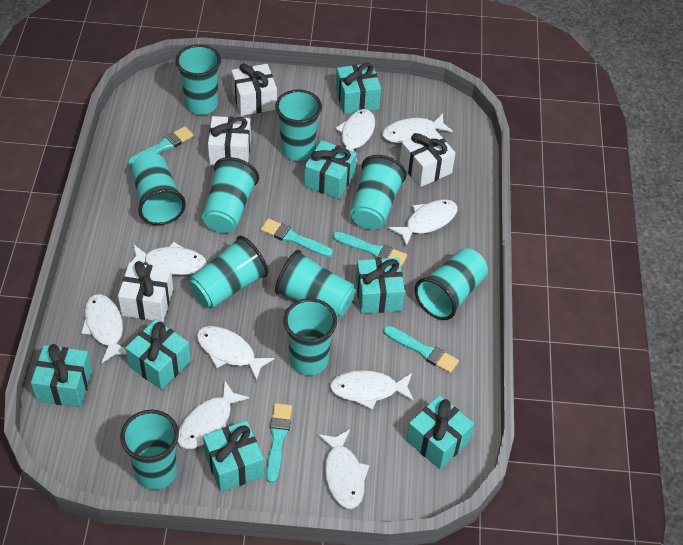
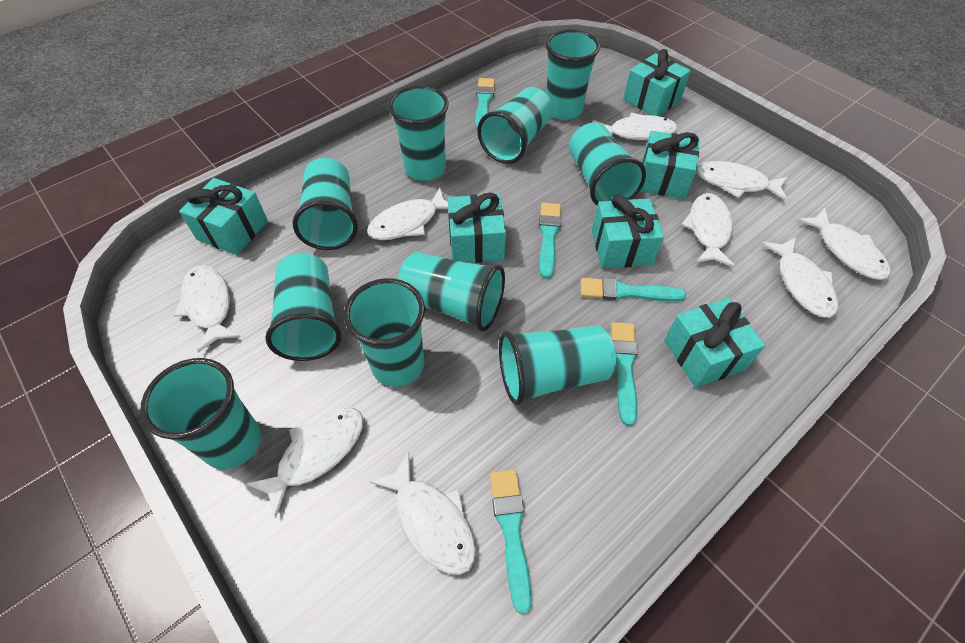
turquoise gift: 7 -> 6
white gift: 4 -> 0

